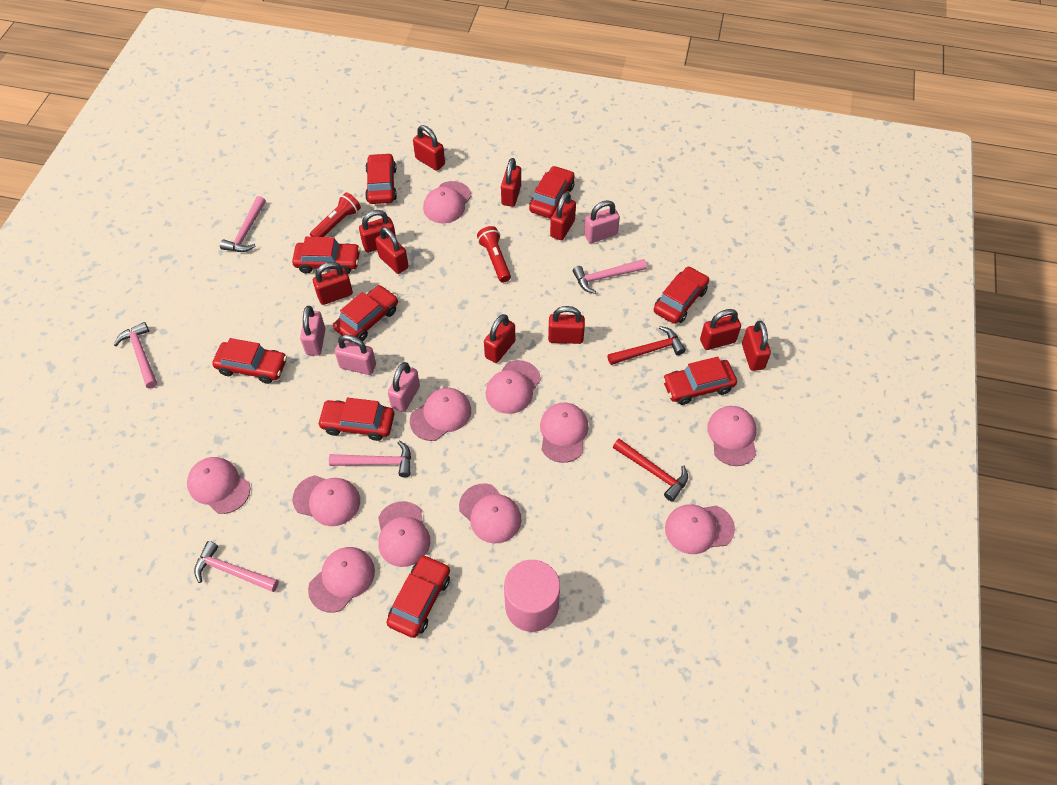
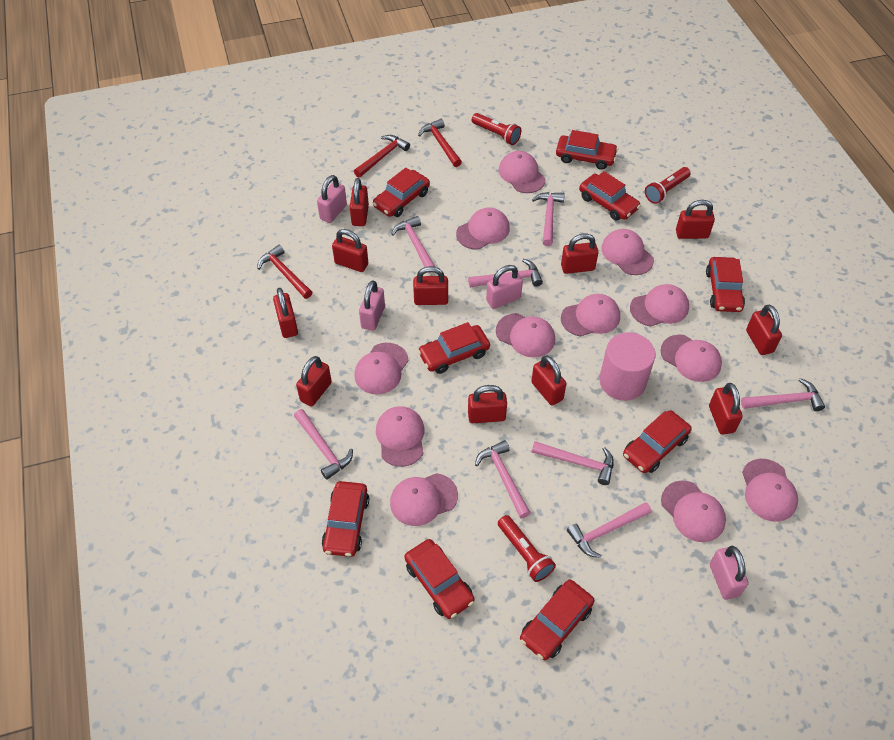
pink cap: 11 -> 12
pink hammer: 5 -> 8
red flashlight: 2 -> 3
red hammer: 2 -> 3
red padlock: 10 -> 11

